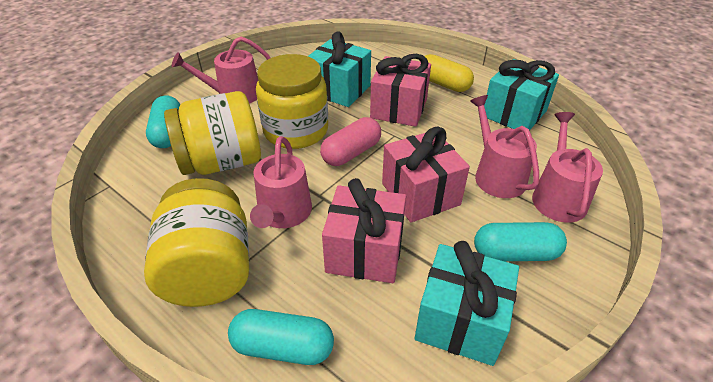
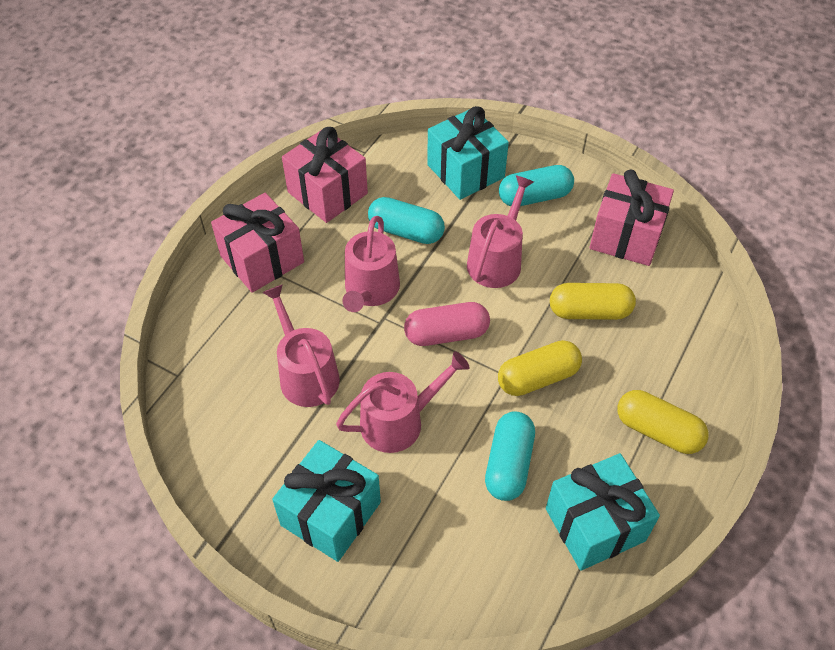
yellow capsule: 1 -> 3
yellow jar: 3 -> 0

